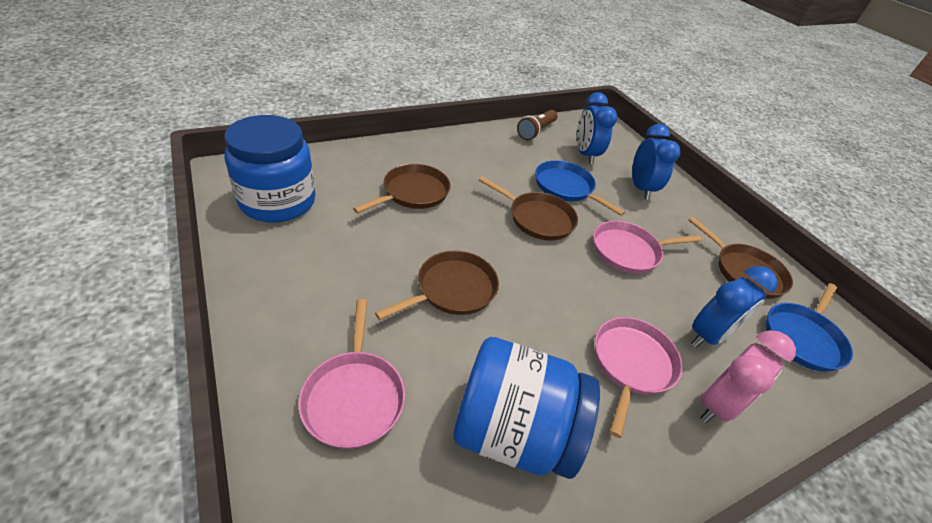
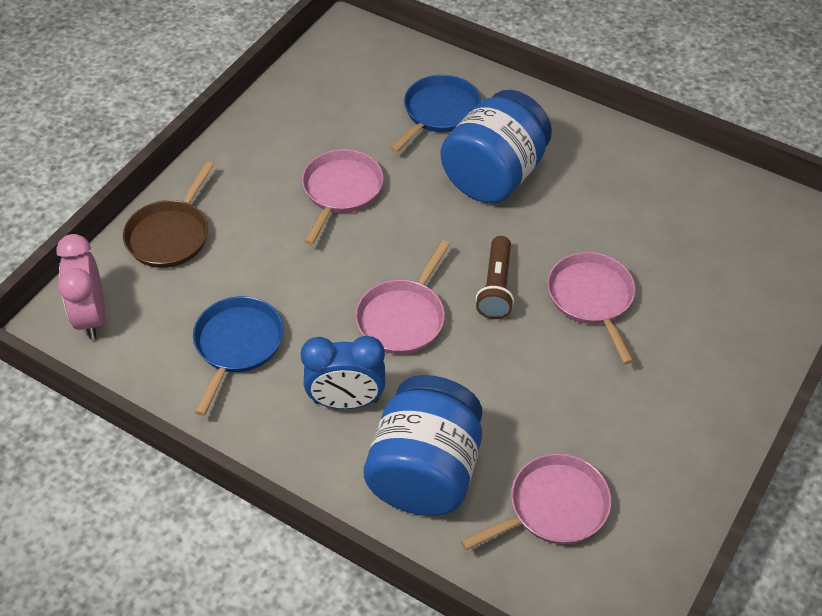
blue clock: 3 -> 1
brown pan: 4 -> 1
pink pan: 3 -> 4

